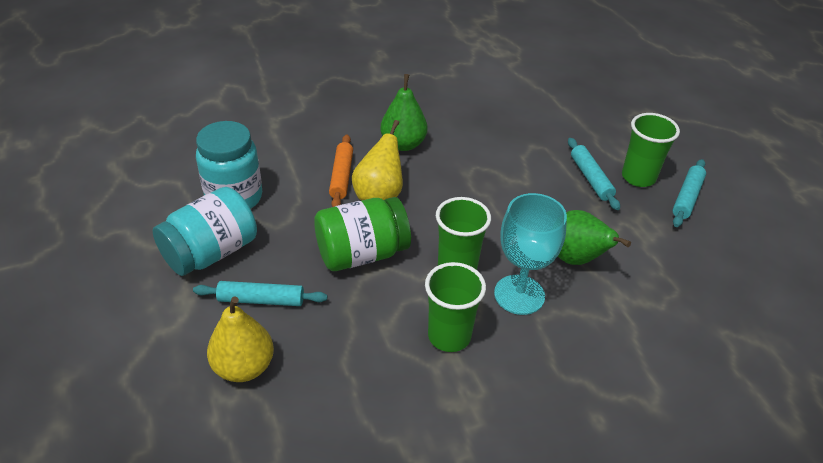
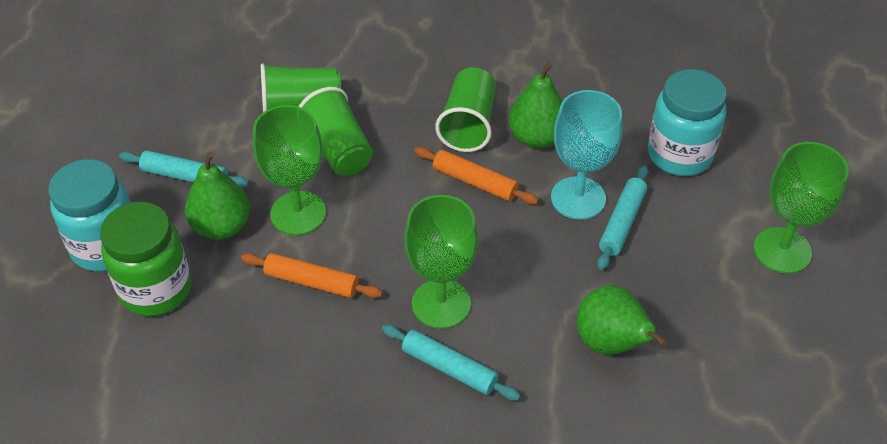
green goblet: 0 -> 3
green pear: 2 -> 3
orange rolling pin: 1 -> 2
yellow pear: 2 -> 0

